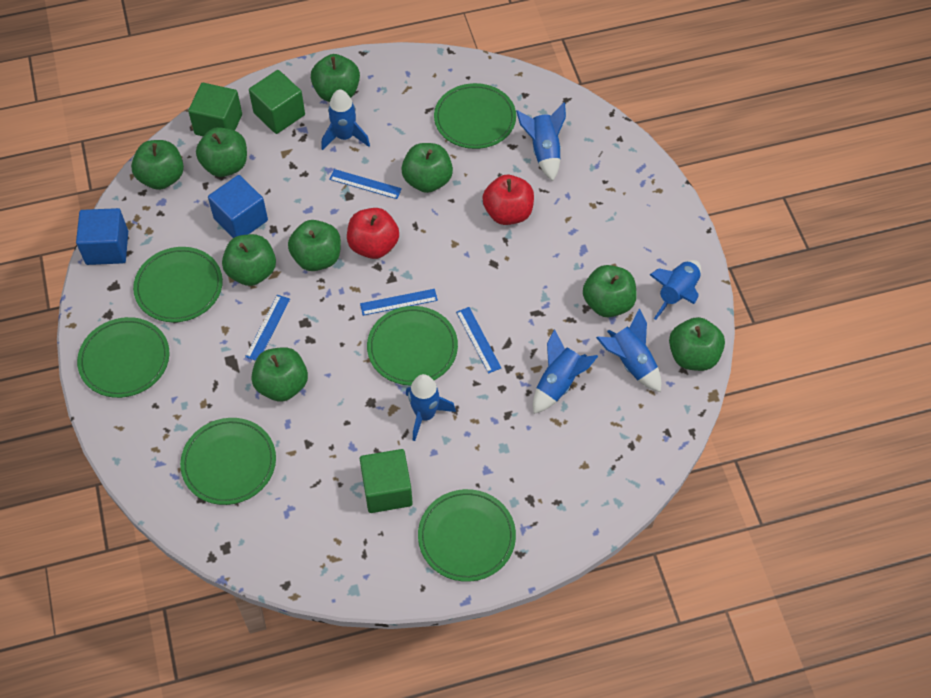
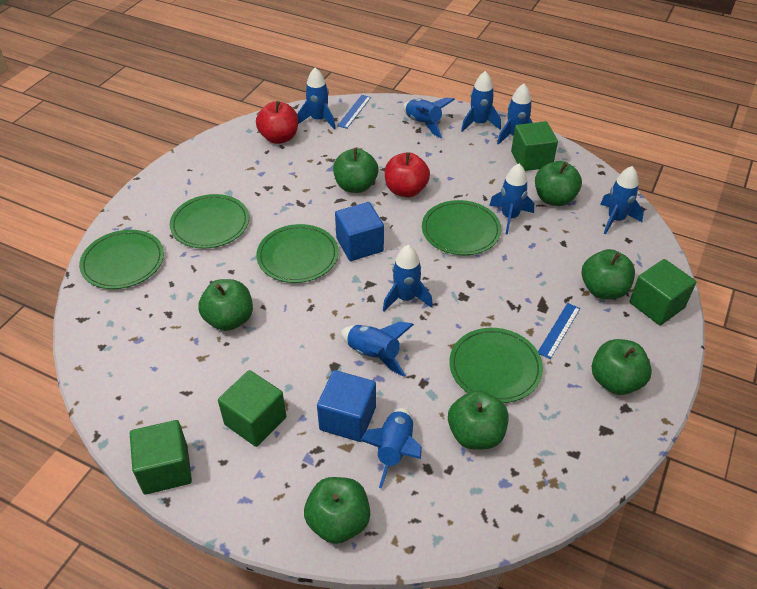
blue rocket: 6 -> 9
blue ruler: 4 -> 2
green apple: 9 -> 7
green cube: 3 -> 4
green plate: 6 -> 5

